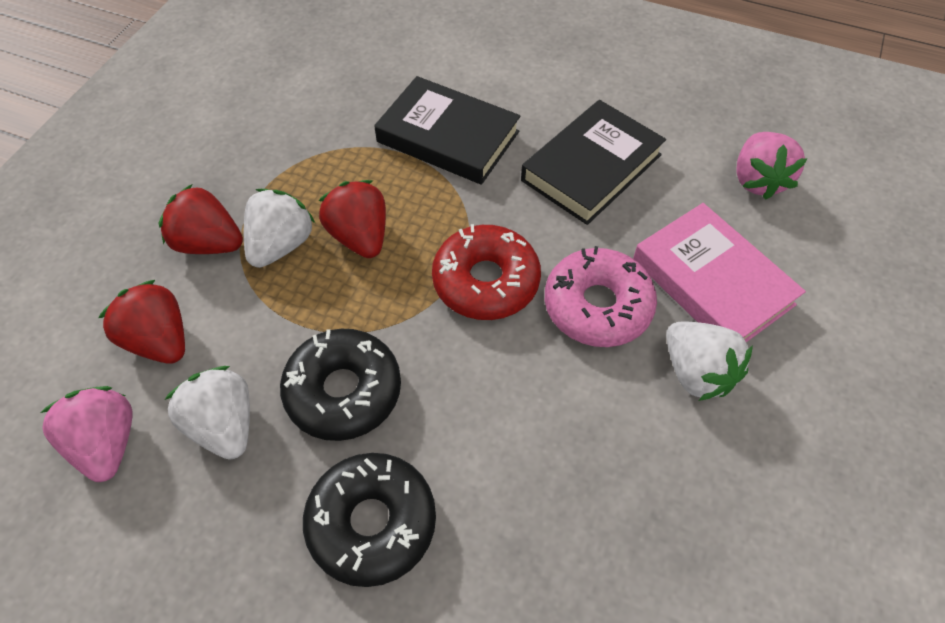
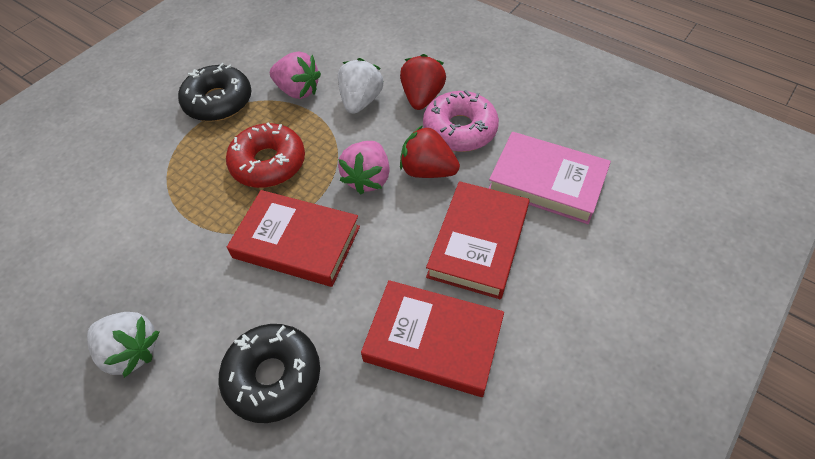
black book: 2 -> 0
red book: 0 -> 3
red strawberry: 3 -> 2
white strawberry: 3 -> 2

